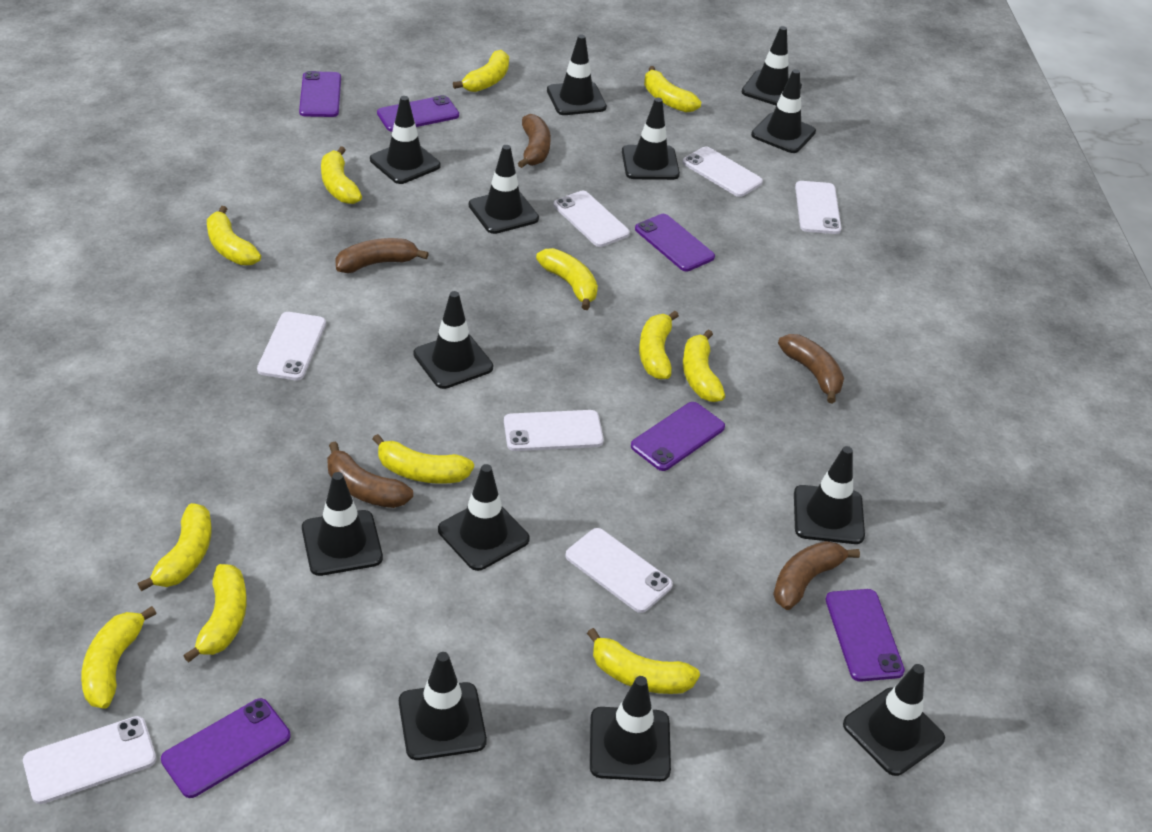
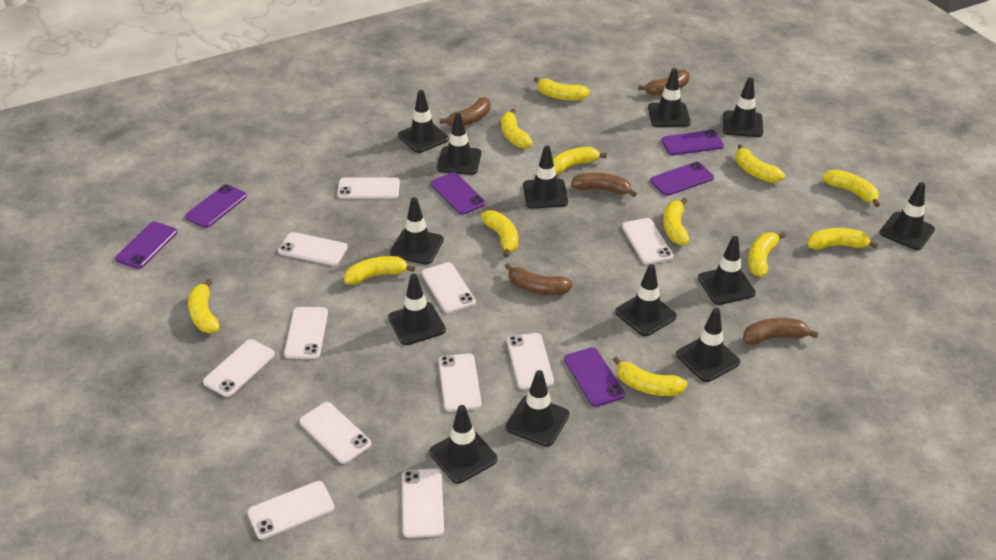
white phone: 7 -> 11

